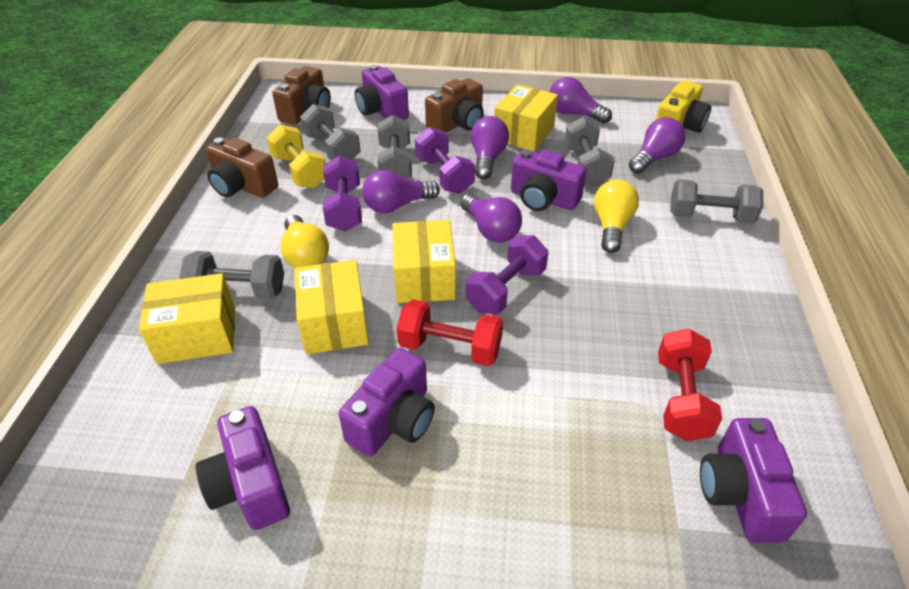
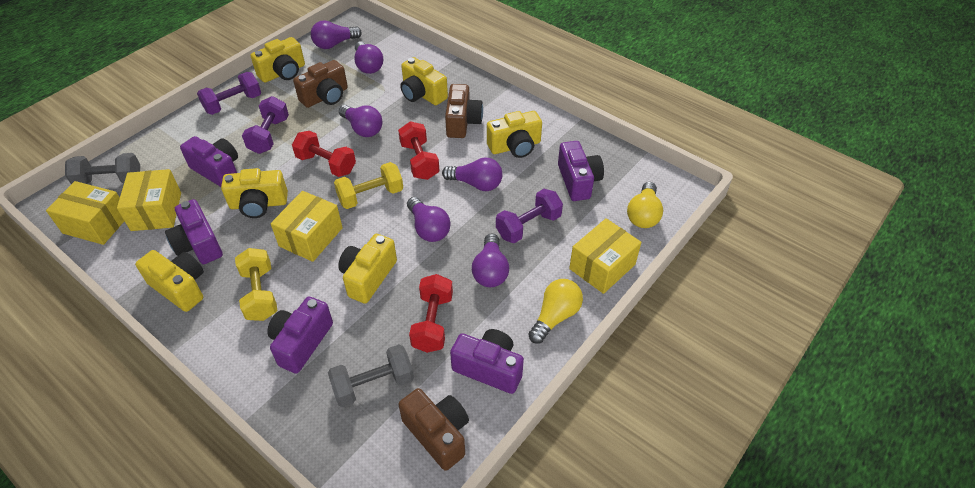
grey dumbbell: 5 -> 2
purple light bulb: 5 -> 6
red dumbbell: 2 -> 3
yellow camera: 1 -> 6
yellow dumbbell: 1 -> 2

